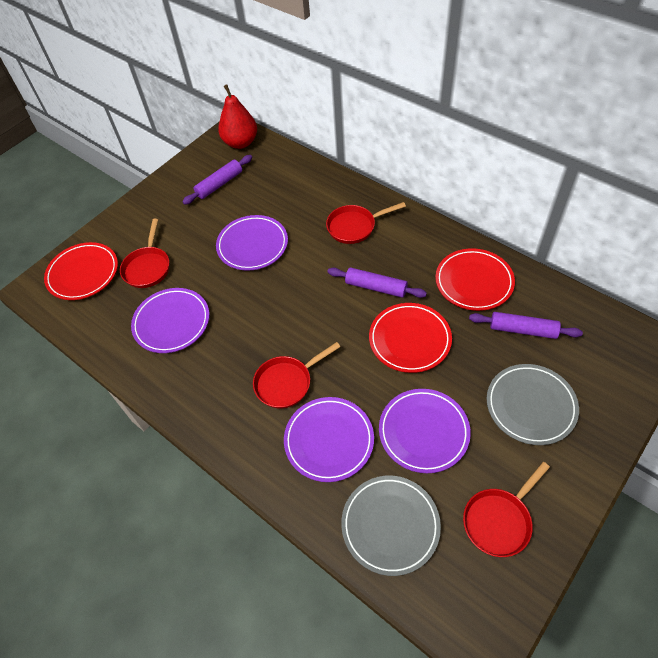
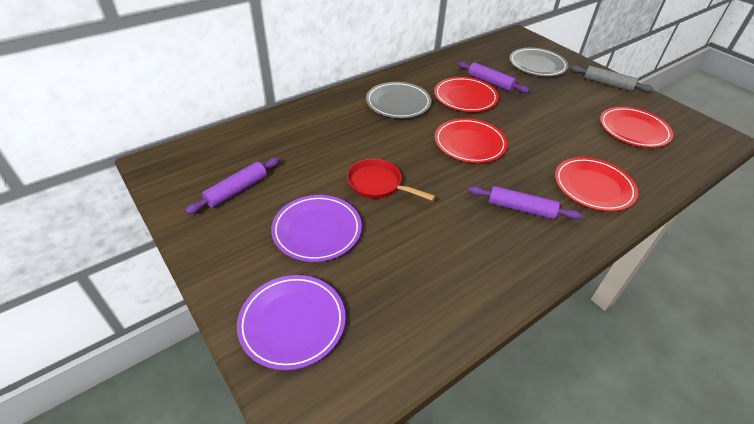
grey rolling pin: 0 -> 1
purple plate: 4 -> 2
red pan: 4 -> 1
red pear: 1 -> 0
red plate: 3 -> 4

